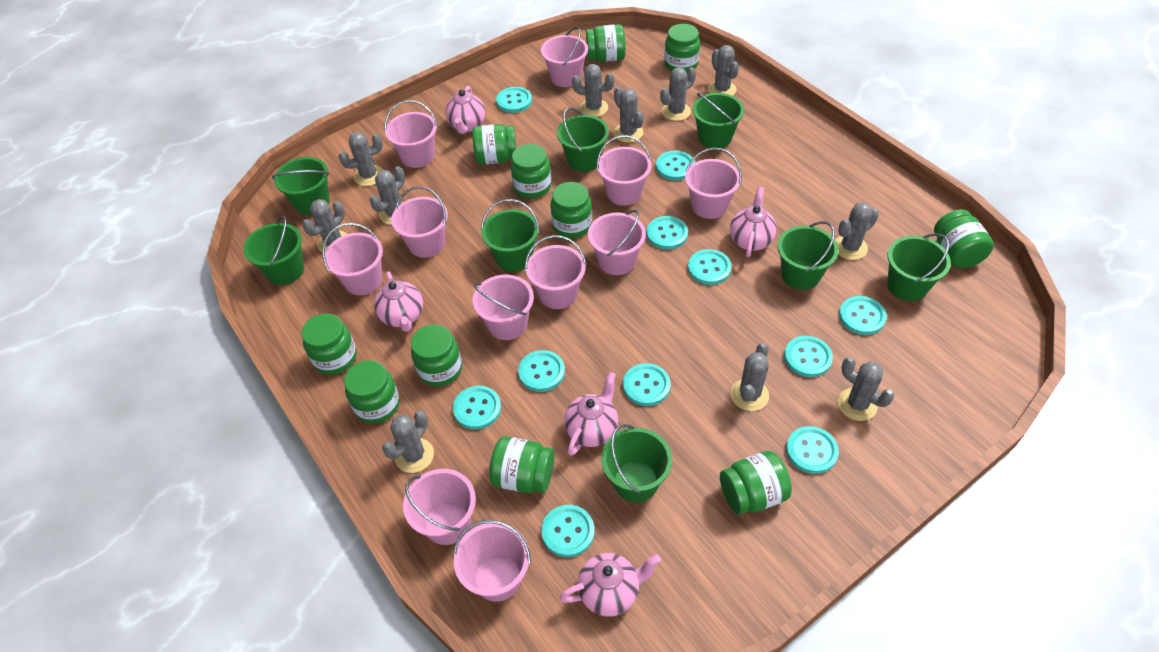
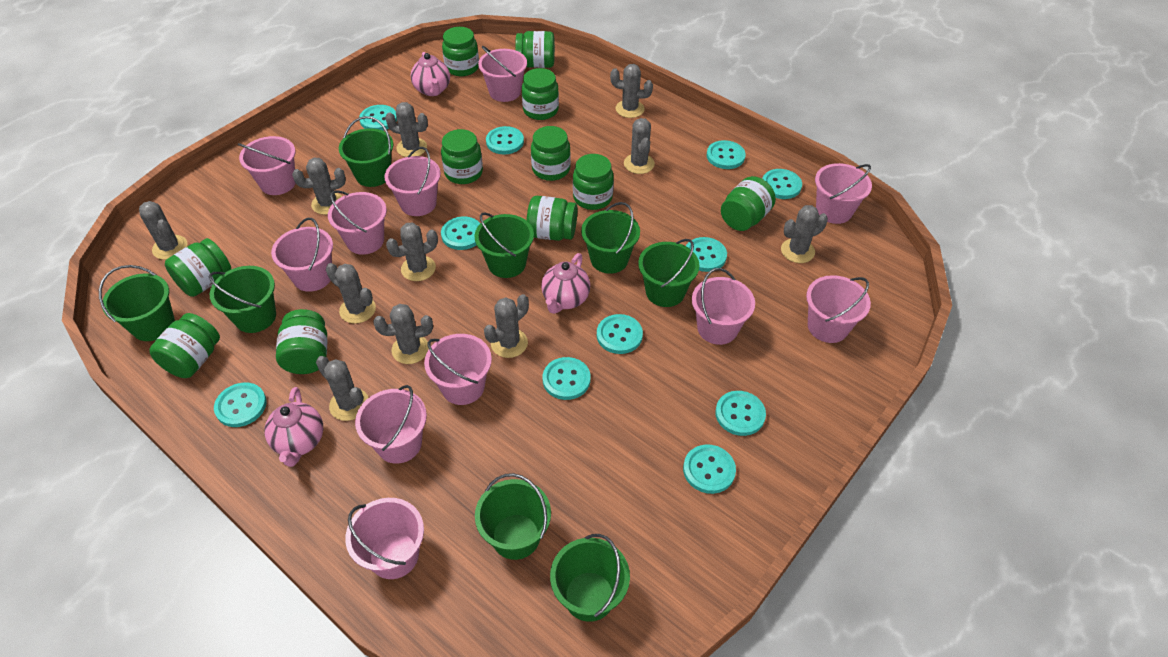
pink teapot: 5 -> 3

